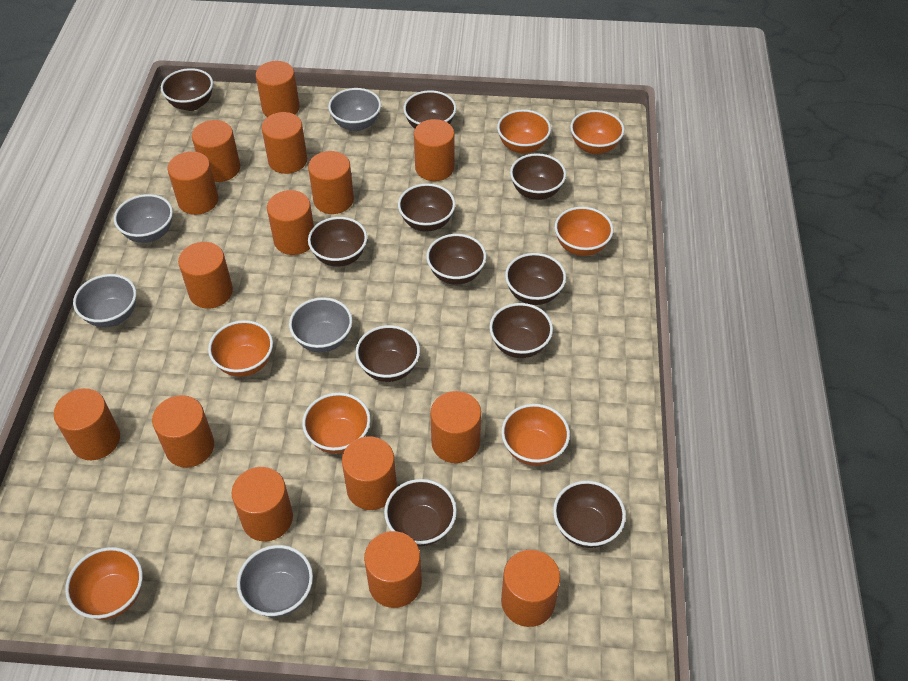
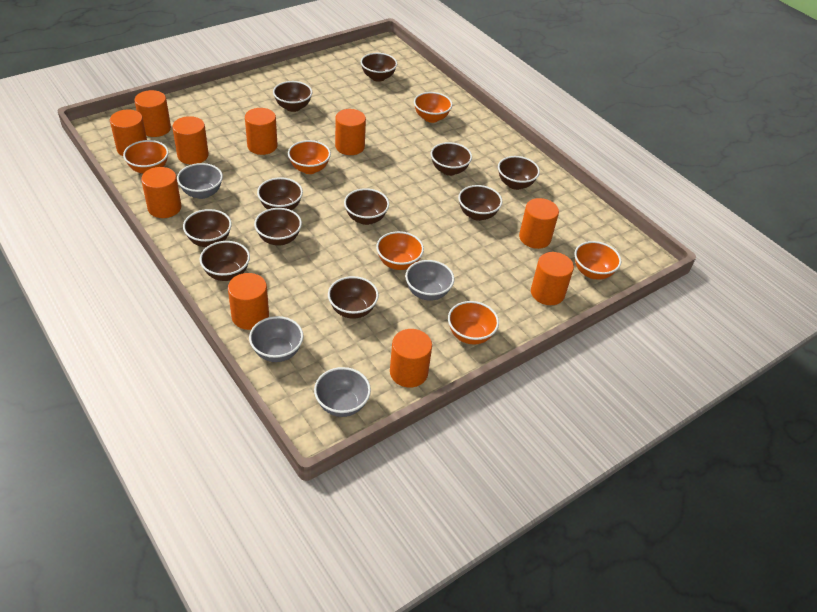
grey bowl: 5 -> 4
orange bowl: 7 -> 6
orange cylinder: 15 -> 10

